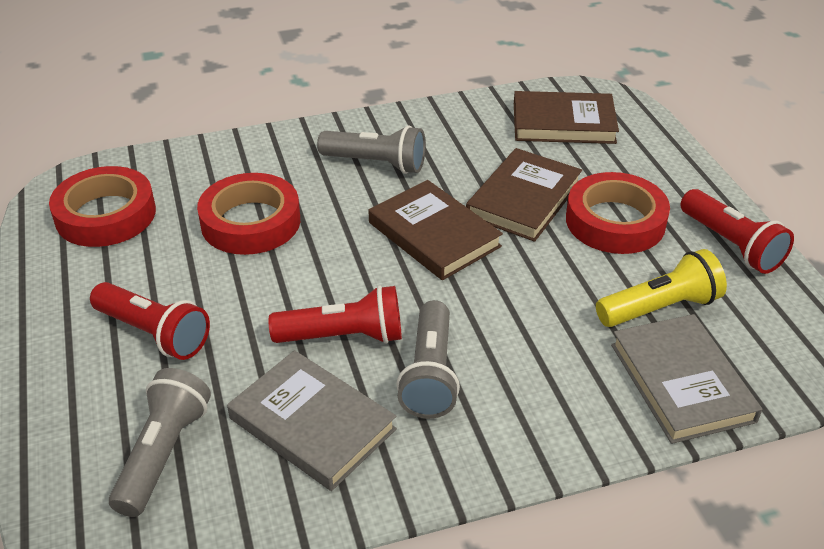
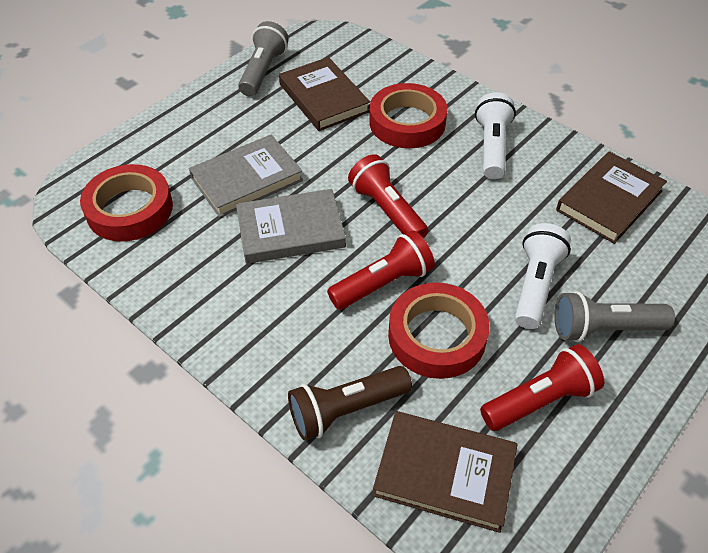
brown flashlight: 0 -> 1
grey flashlight: 3 -> 2
white flashlight: 0 -> 2
yellow flashlight: 1 -> 0

